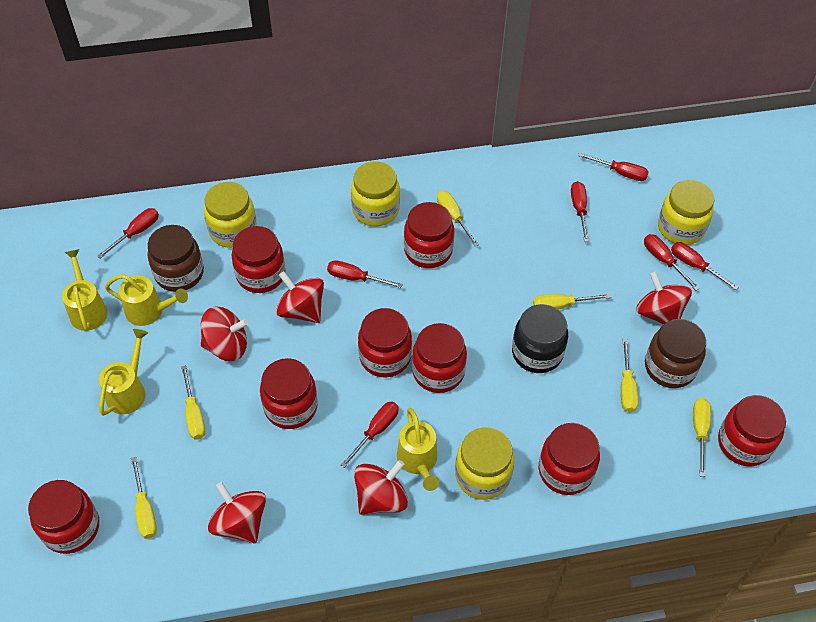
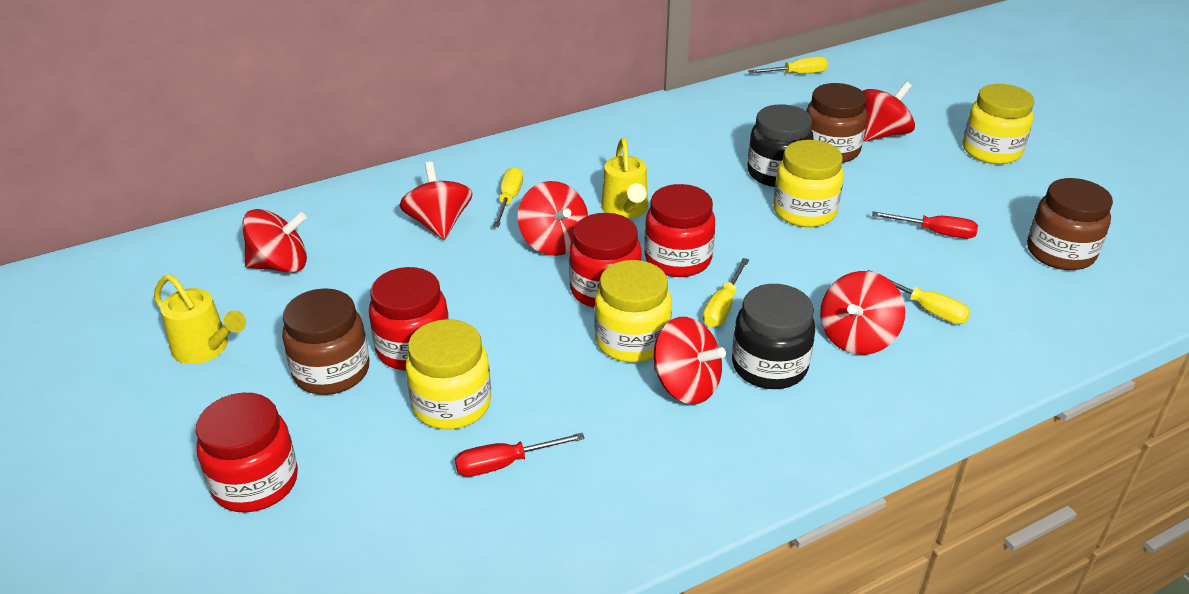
black jar: 1 -> 2
brown jar: 2 -> 3
red jar: 8 -> 4
red screwdriver: 7 -> 2
red spinning top: 5 -> 6
yellow screwdriver: 6 -> 4
yellow watering can: 4 -> 2

